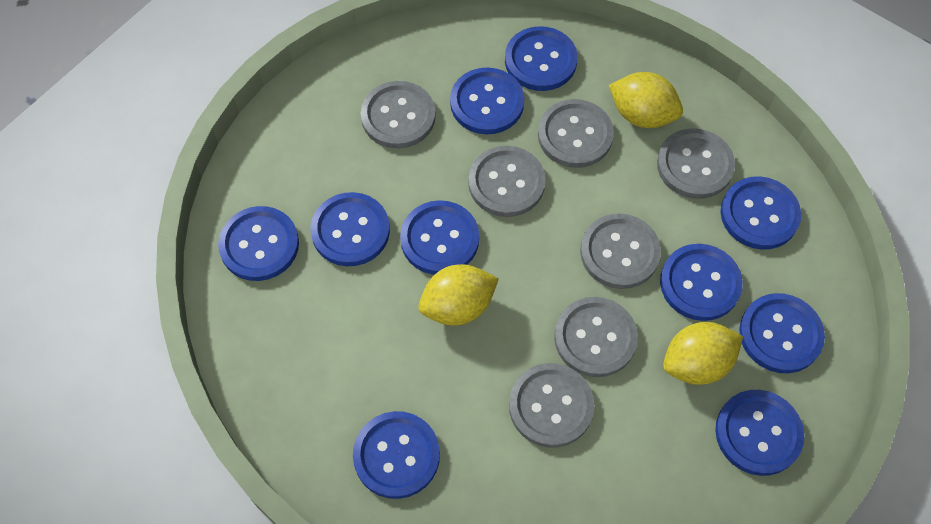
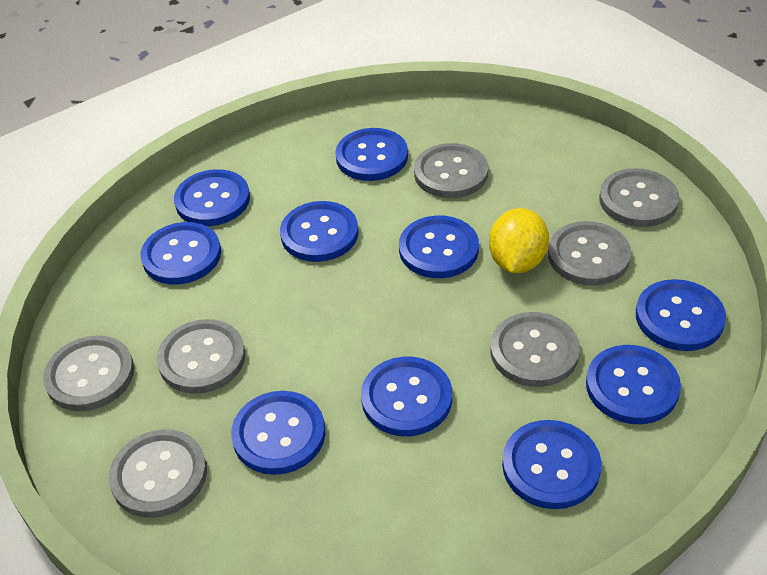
yellow lemon: 3 -> 1

